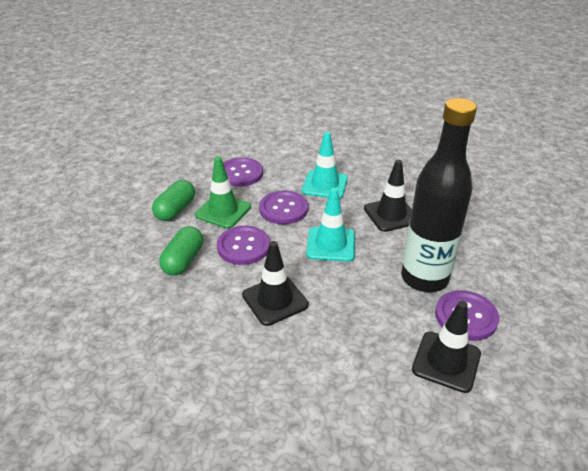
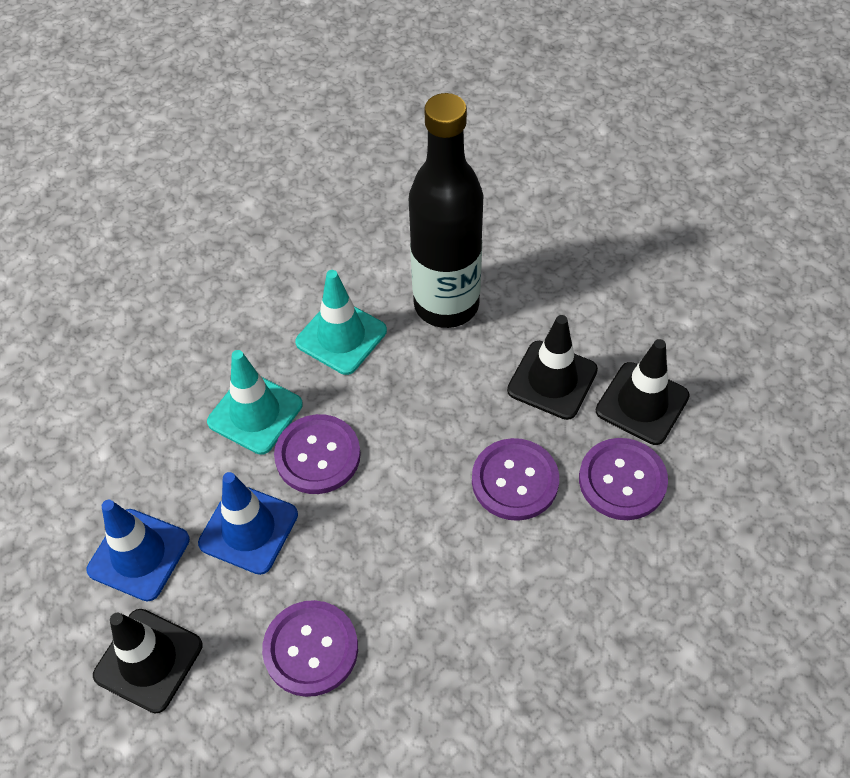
blue traffic cone: 0 -> 2
green capsule: 2 -> 0
green traffic cone: 1 -> 0

